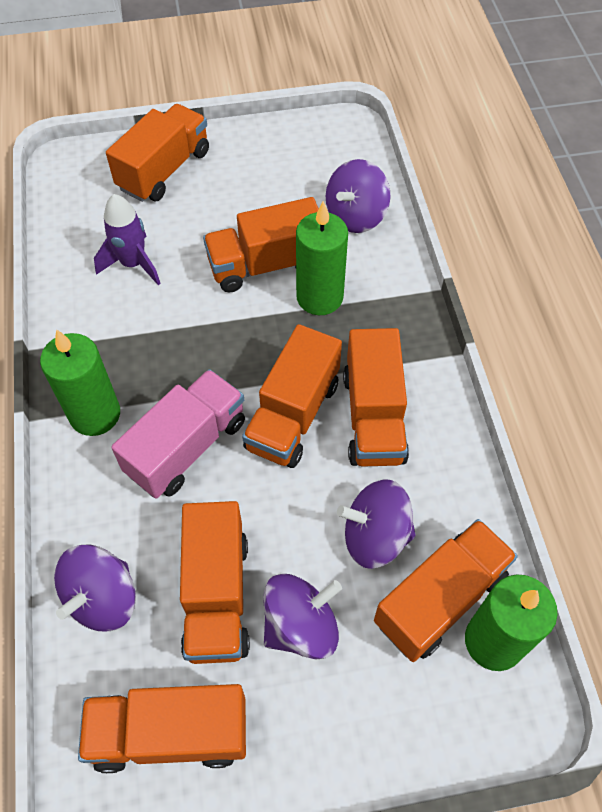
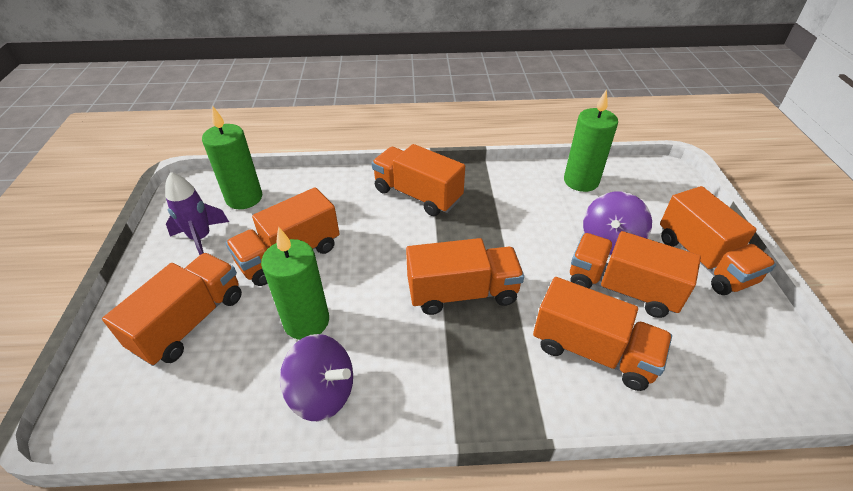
pink truck: 1 -> 0
purple spinning top: 4 -> 2

